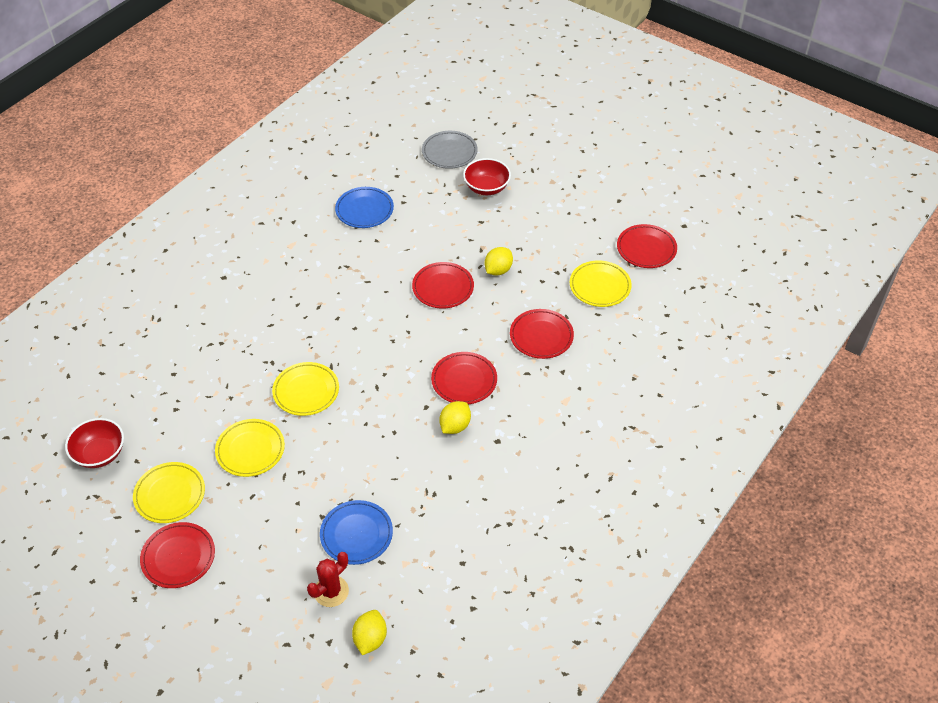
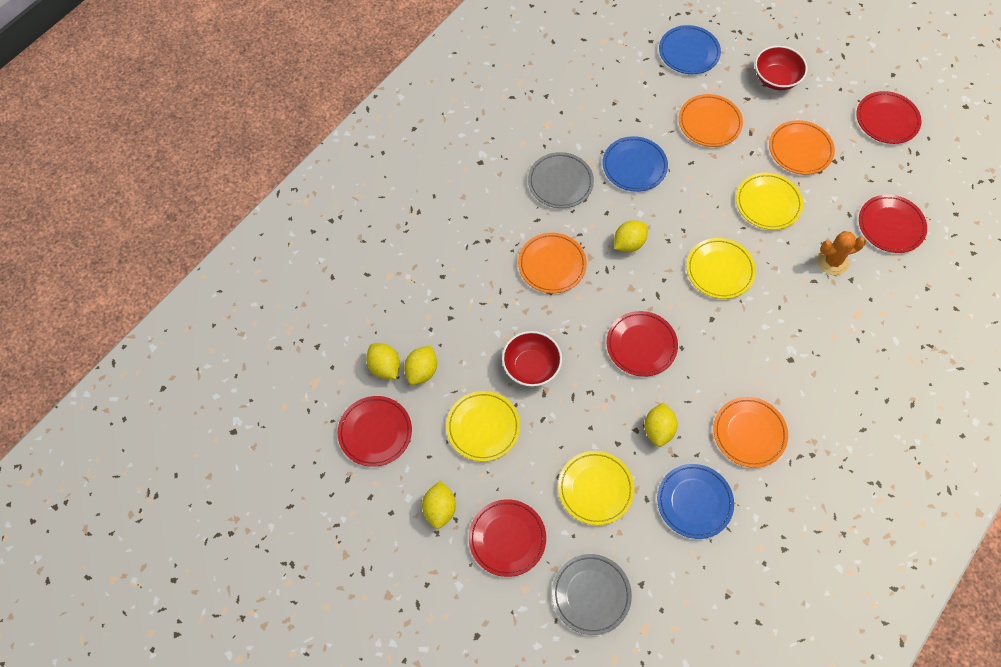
blue plate: 2 -> 3
grey plate: 1 -> 2
orange cactus: 0 -> 1
orange plate: 0 -> 4
red cactus: 1 -> 0
yellow lemon: 3 -> 5

